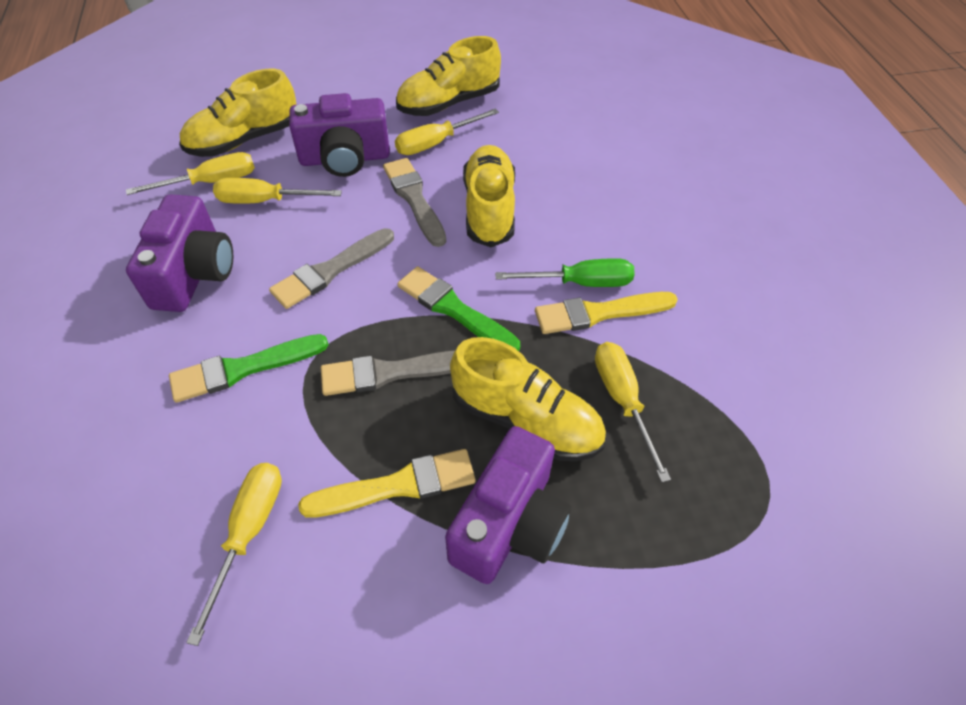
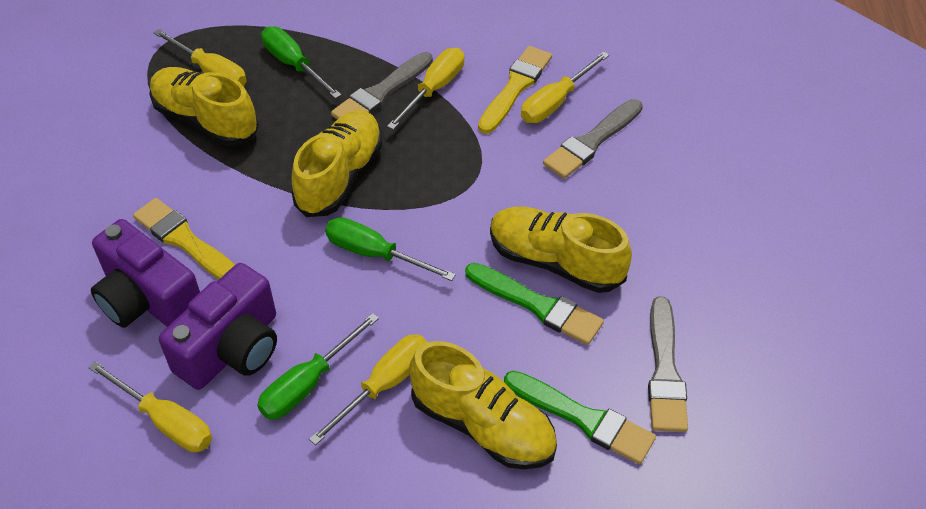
green screwdriver: 1 -> 3
purple camera: 3 -> 2

